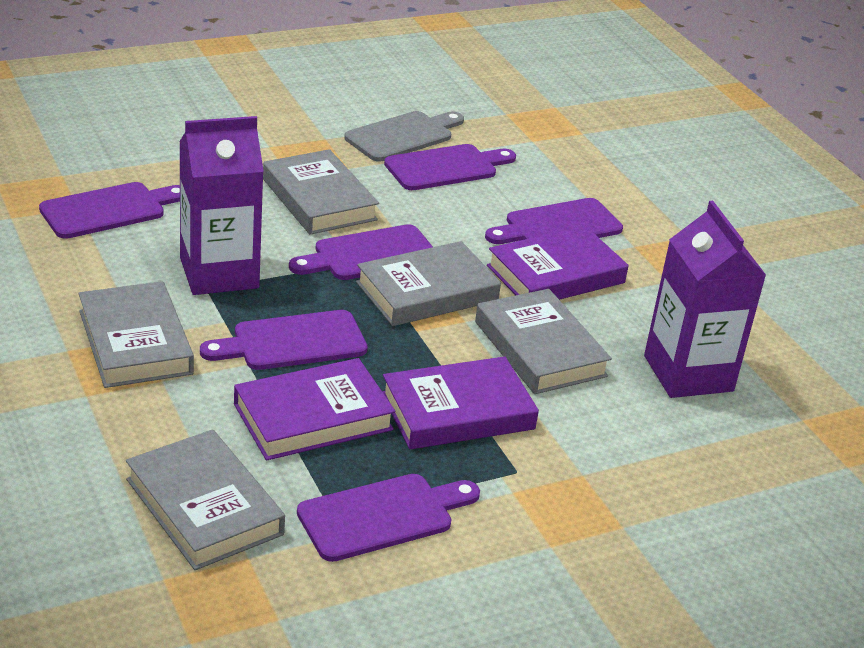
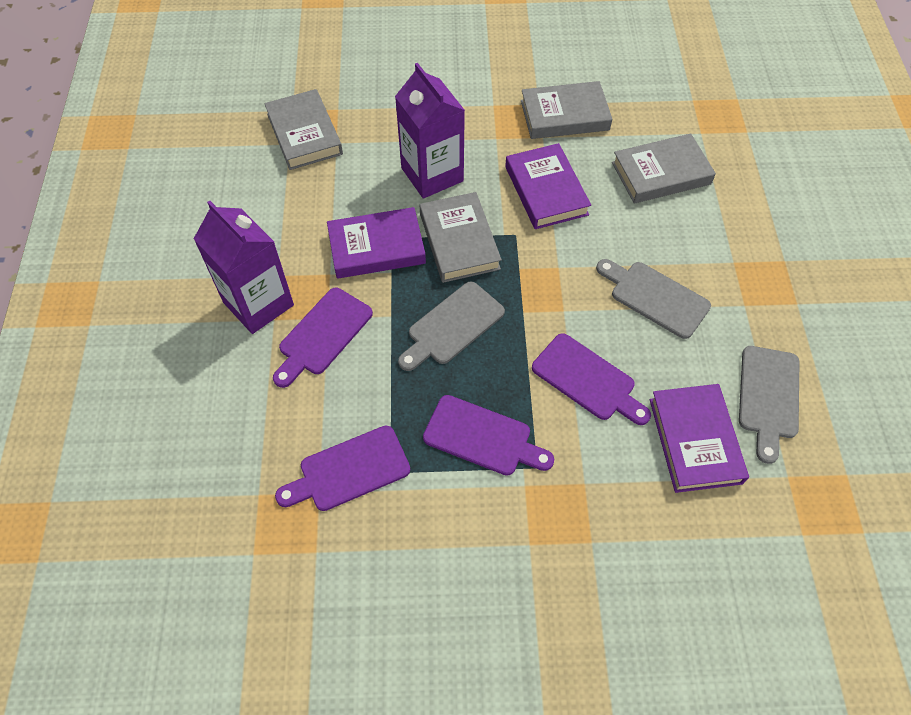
grey book: 5 -> 4
grey cutting board: 1 -> 3
purple cutting board: 6 -> 4

